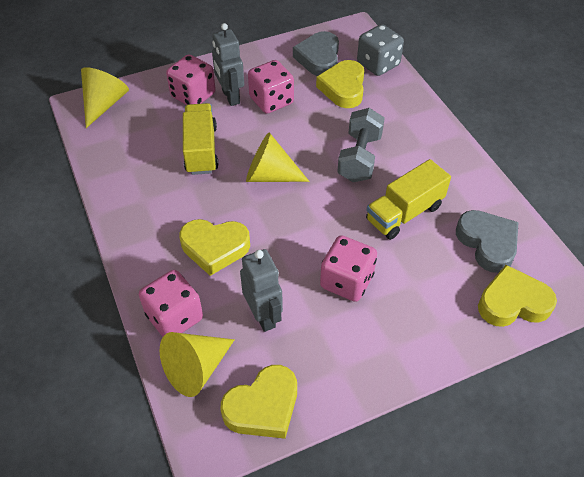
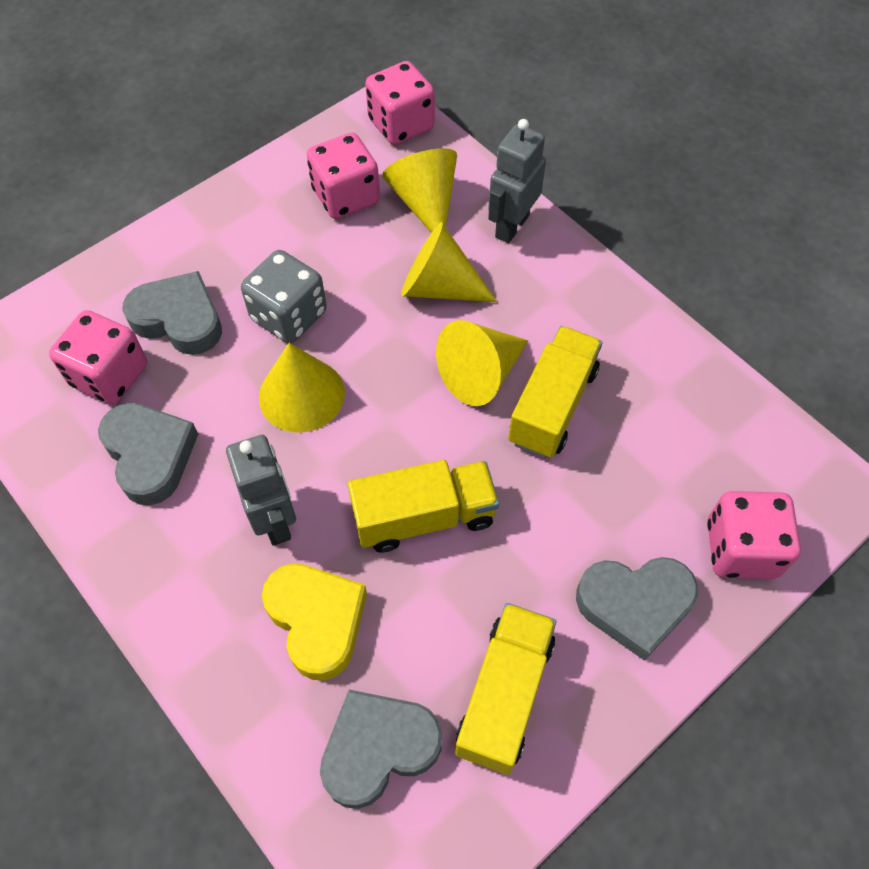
grey dumbbell: 1 -> 0
grey heart: 2 -> 4
yellow cone: 3 -> 4
yellow heart: 4 -> 1
yellow truck: 2 -> 3

